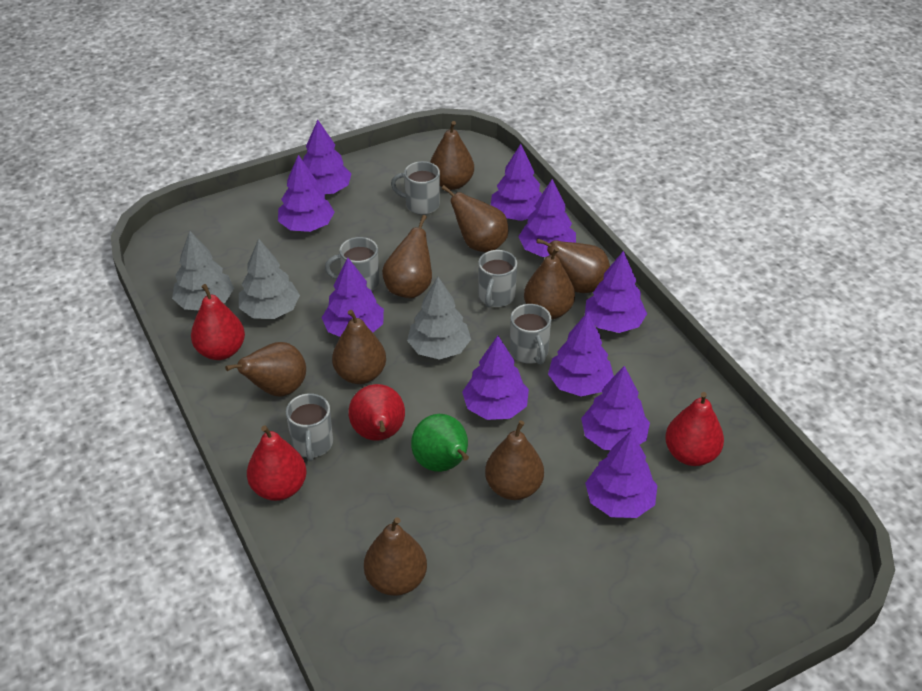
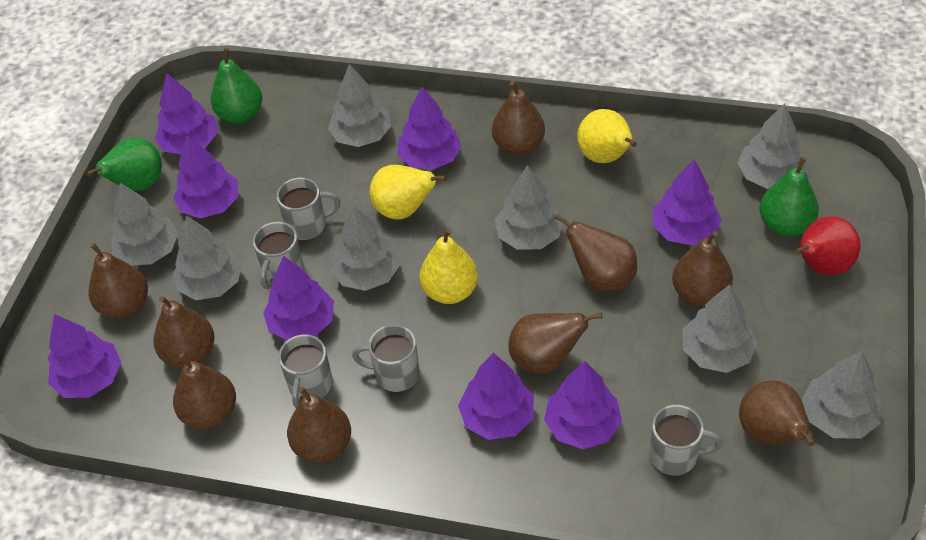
green pear: 1 -> 3
grey tree: 3 -> 8
purple tree: 10 -> 8
red pear: 4 -> 1
yellow pear: 0 -> 3

